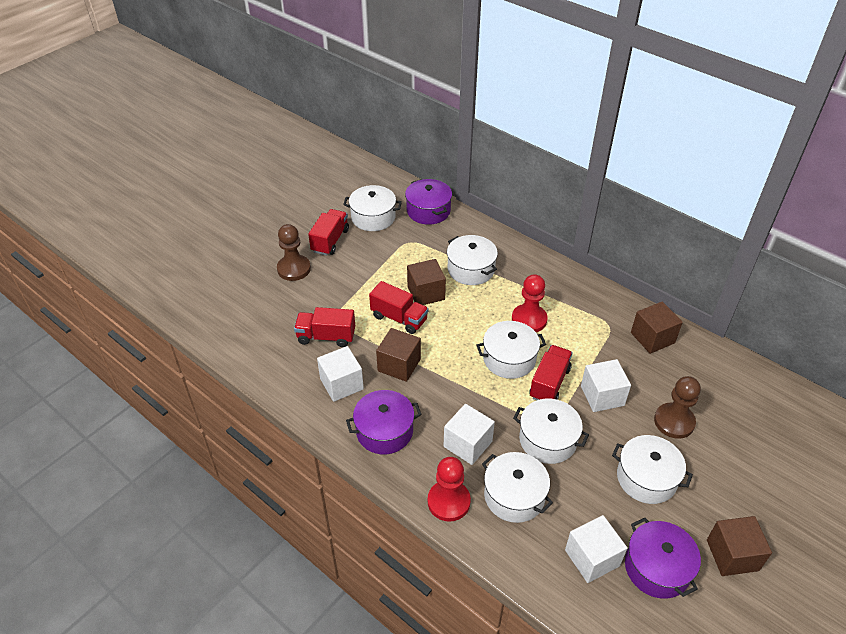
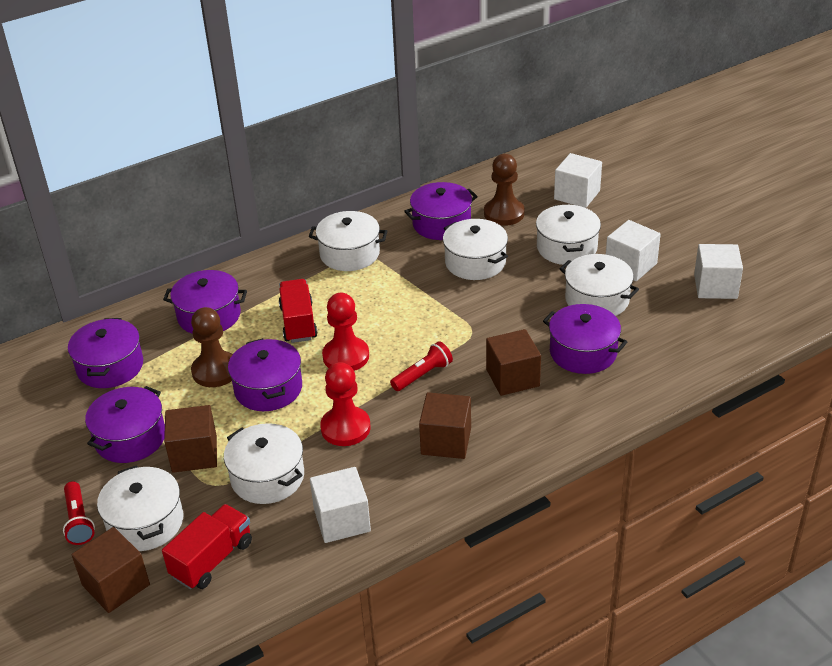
purple pot: 3 -> 6
red flashlight: 0 -> 2
red truck: 4 -> 2

